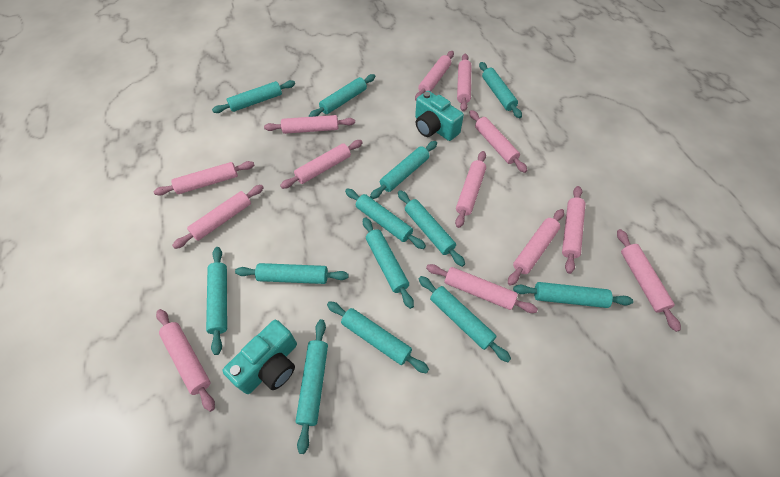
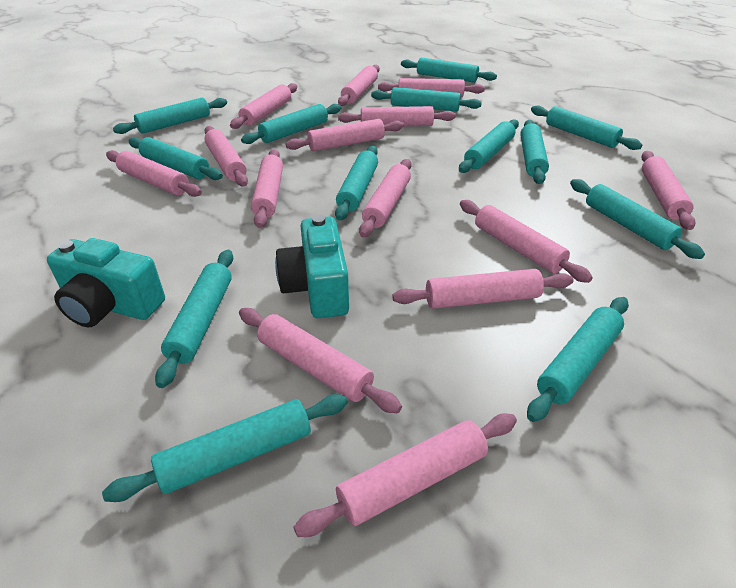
pink rolling pin: 13 -> 14

